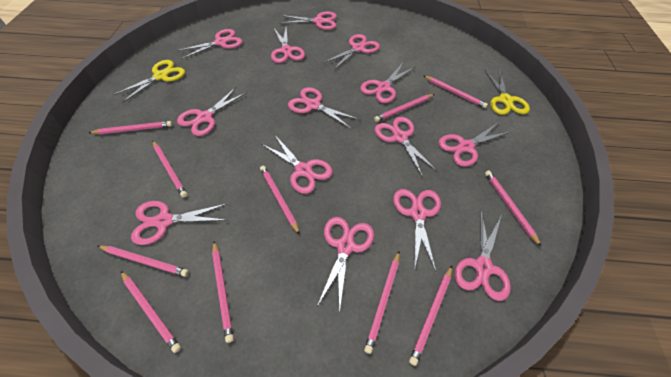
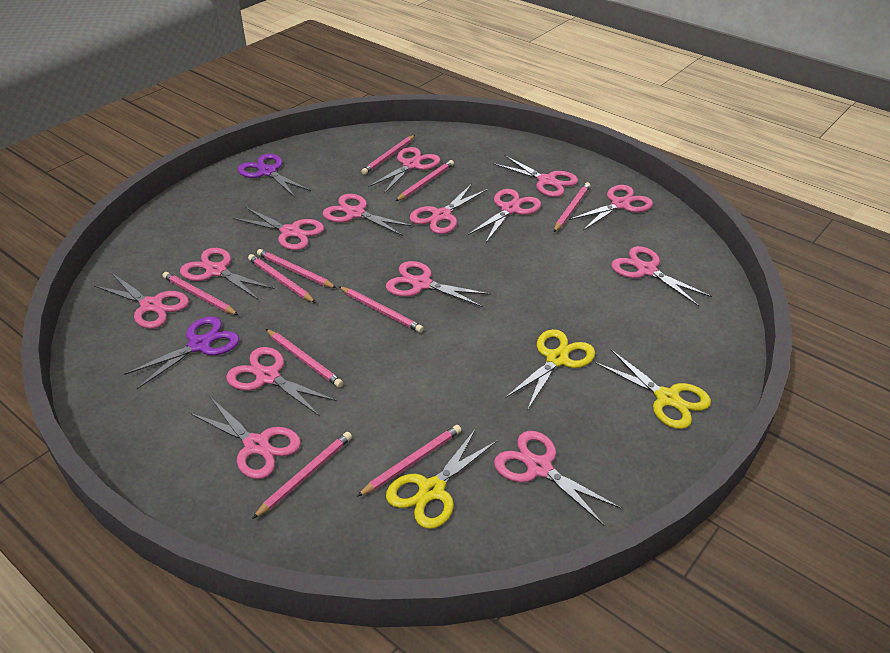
pink pencil: 11 -> 10
purple scissors: 0 -> 2
yellow scissors: 2 -> 3

